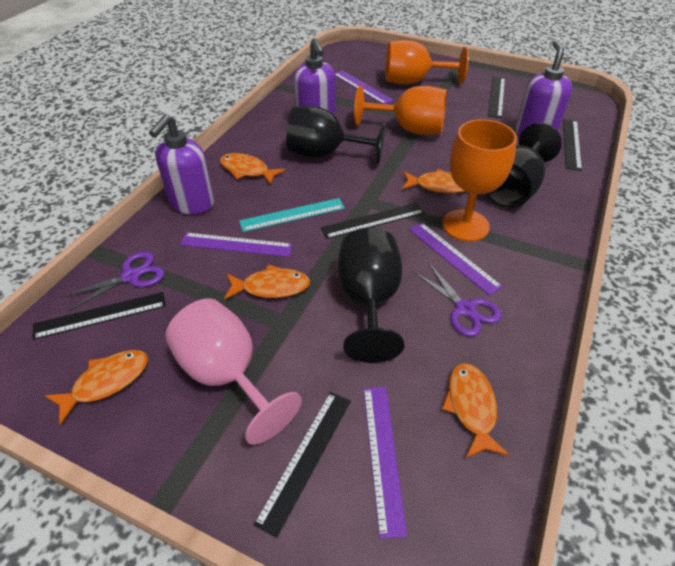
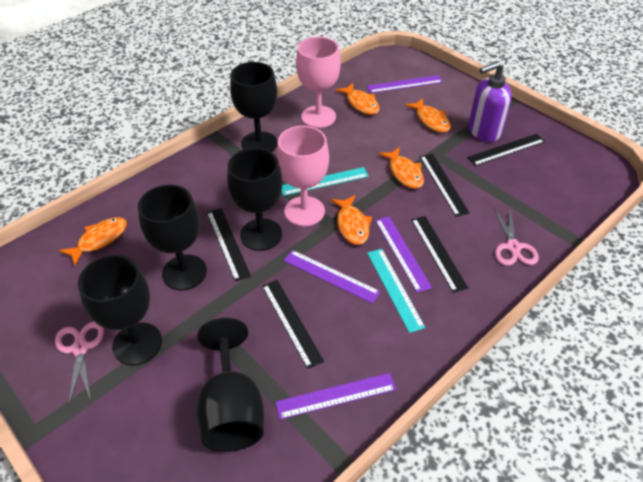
black goblet: 3 -> 5
orange goblet: 3 -> 0
pink goblet: 1 -> 2
pink scissors: 0 -> 2
purple scissors: 2 -> 0
purple soap dispenser: 3 -> 1
turquoise ruler: 1 -> 2

